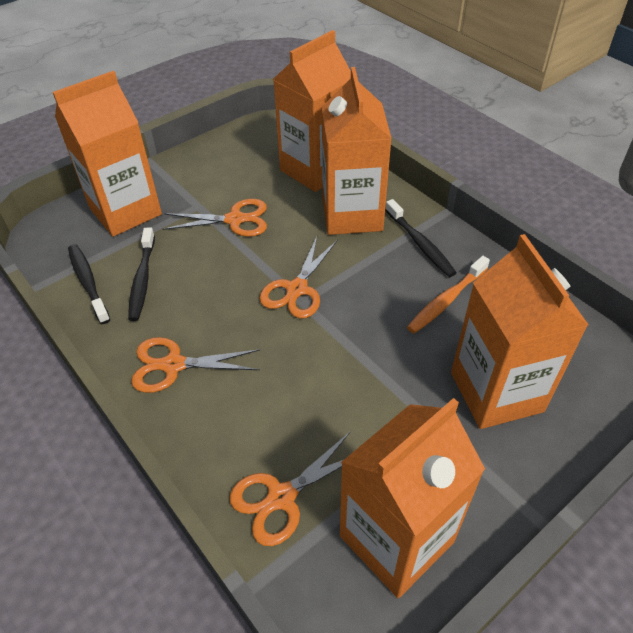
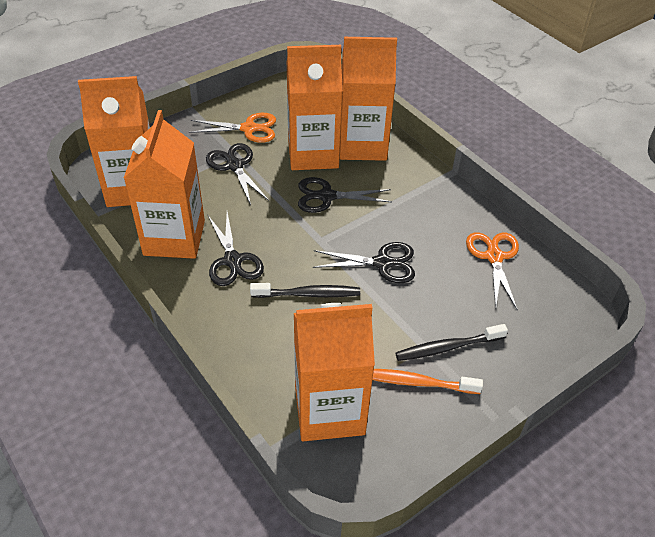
black scissors: 0 -> 4
black toothbrush: 3 -> 2
orange scissors: 4 -> 2

